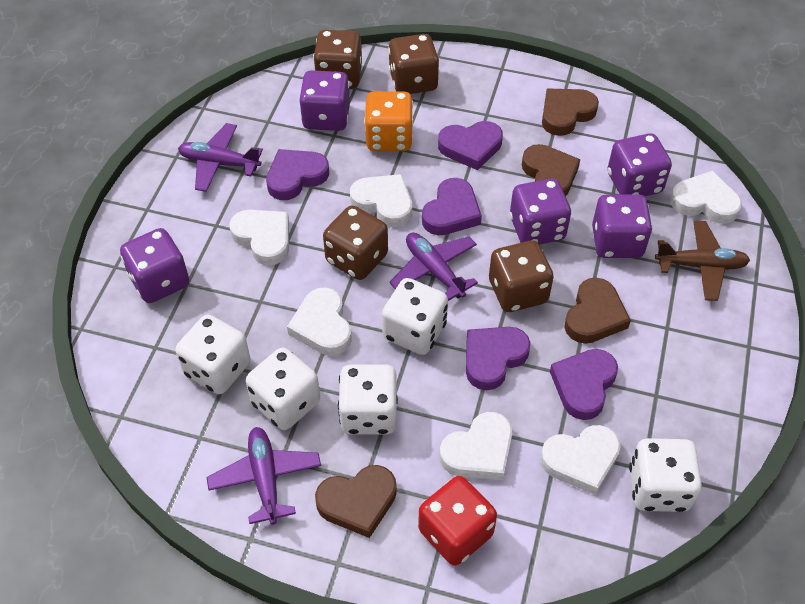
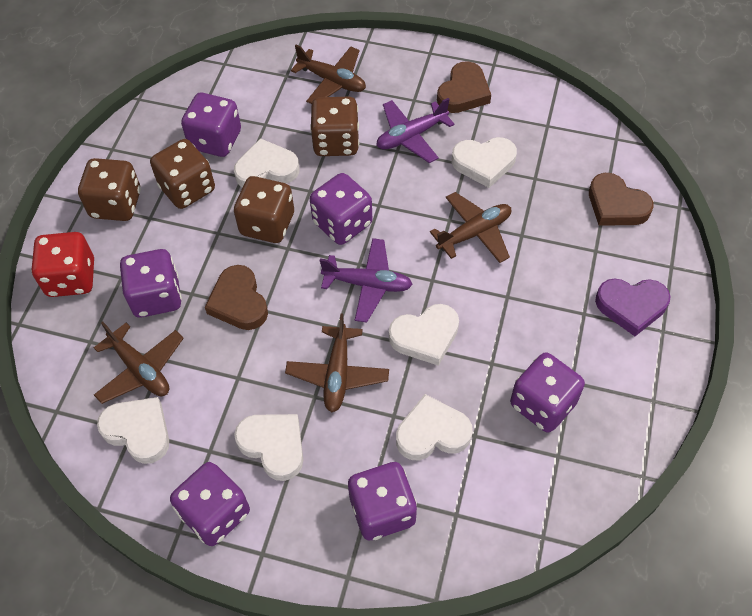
brown heart: 4 -> 3
brown plane: 1 -> 4
orange dice: 1 -> 0
purple dice: 5 -> 6
purple heart: 5 -> 1
purple plane: 3 -> 2
white dice: 5 -> 0

